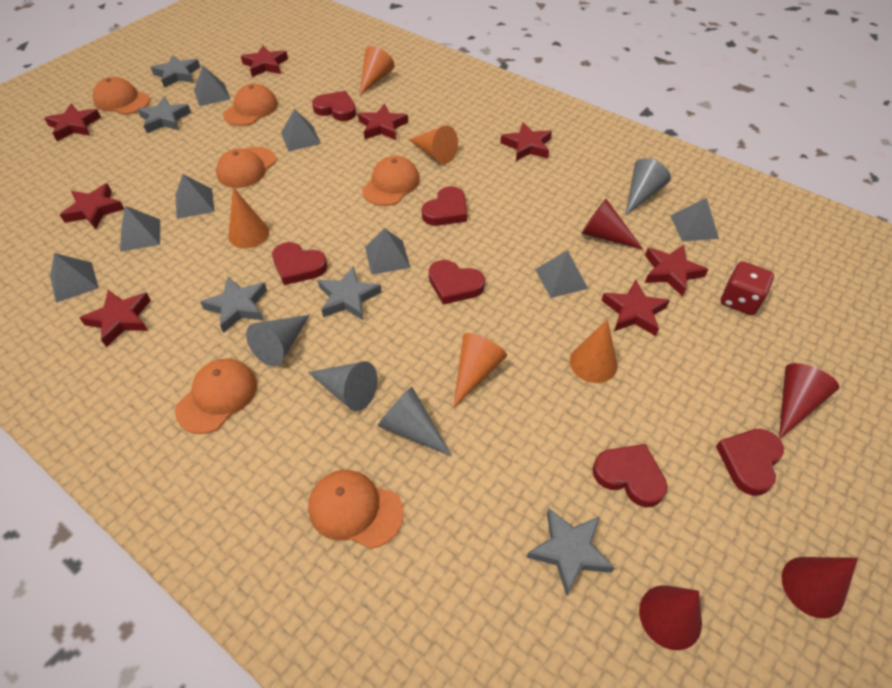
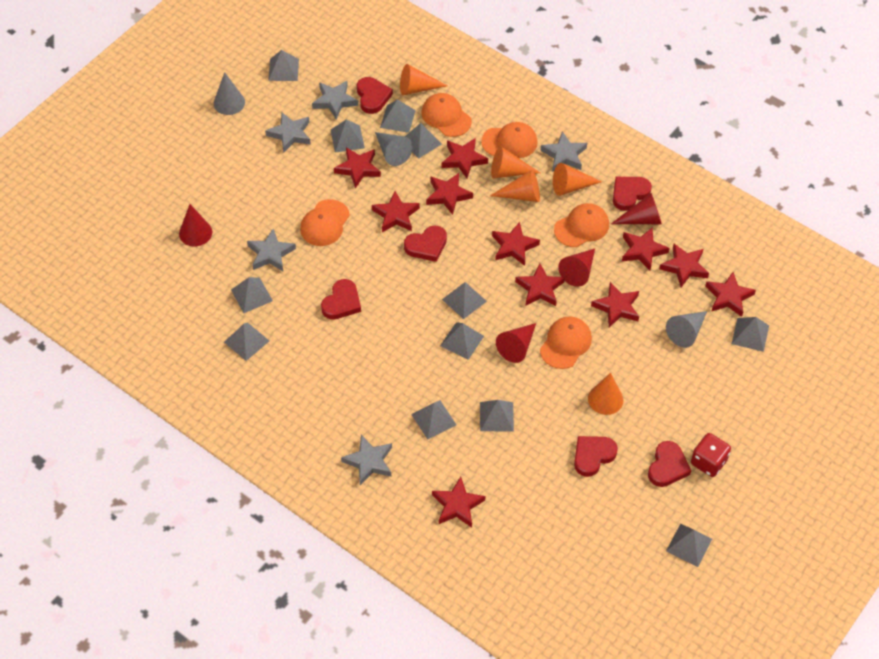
grey cone: 4 -> 3
grey pyramid: 8 -> 12
orange cap: 6 -> 5
red star: 8 -> 11

